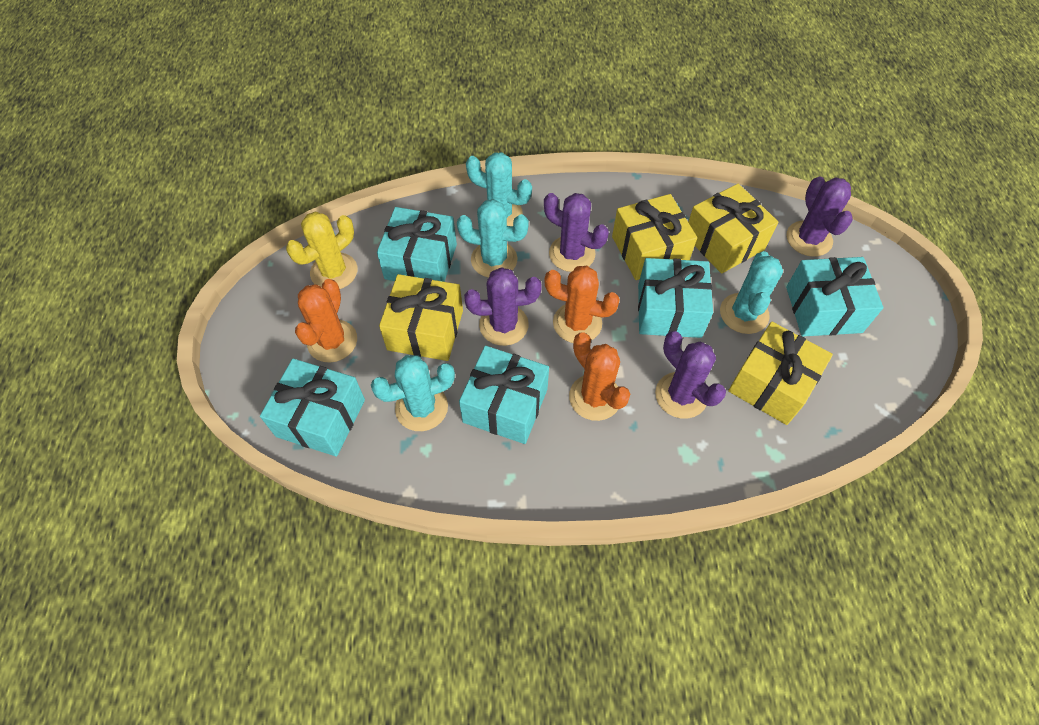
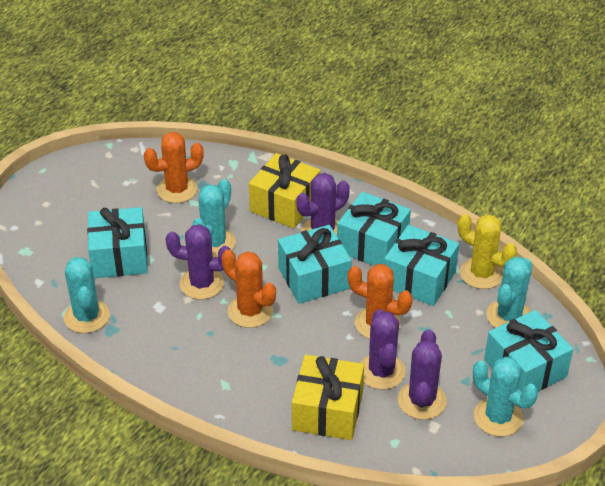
yellow gift: 4 -> 2

